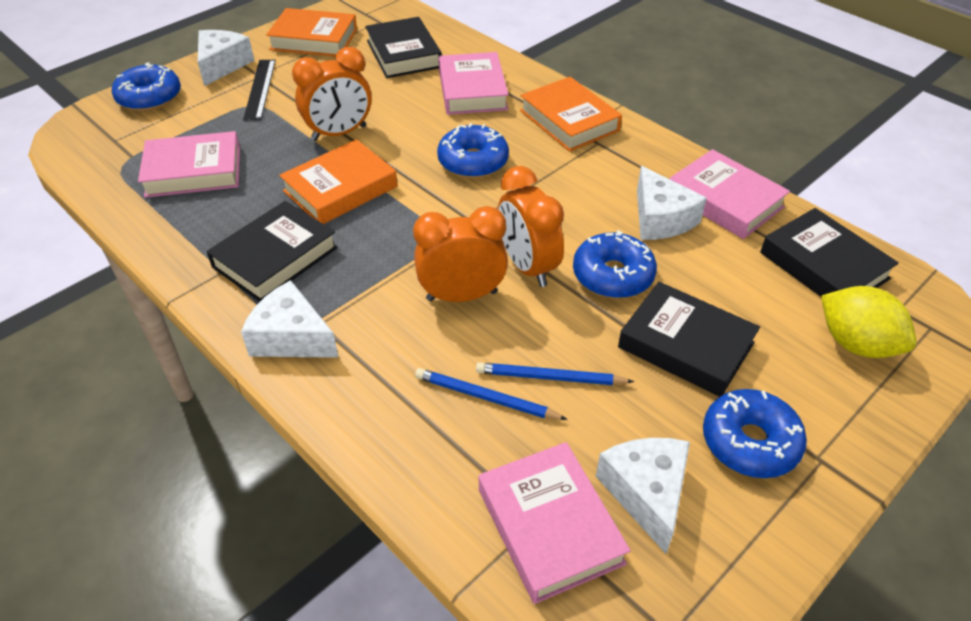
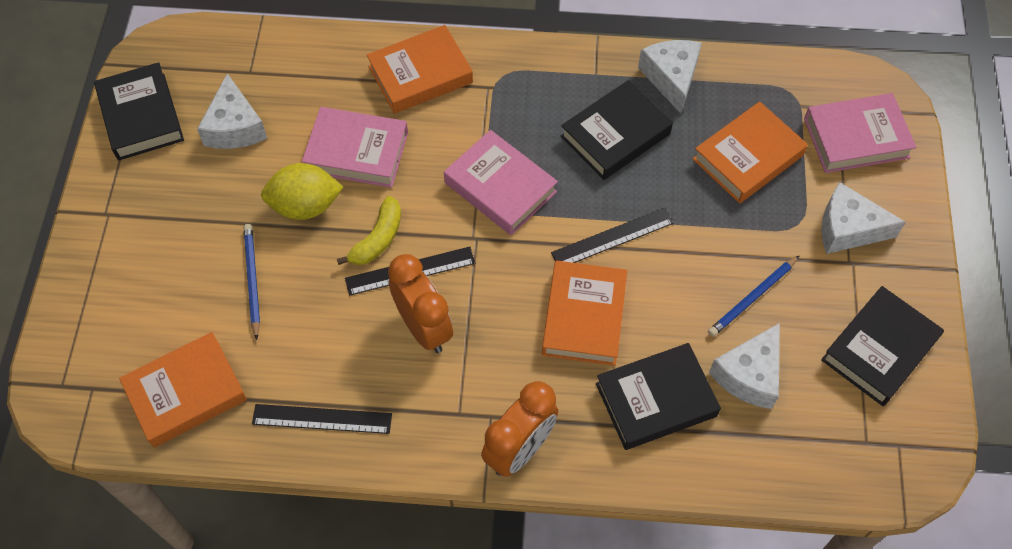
black ruler: 1 -> 3
blue donut: 4 -> 0
orange book: 3 -> 4
orange clock: 3 -> 2
pink book: 4 -> 3
yellow banana: 0 -> 1

